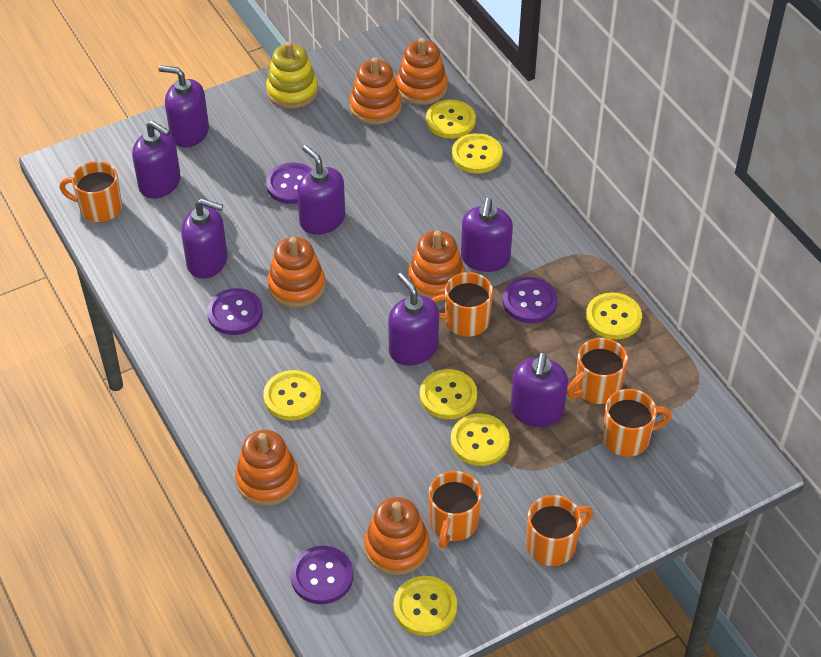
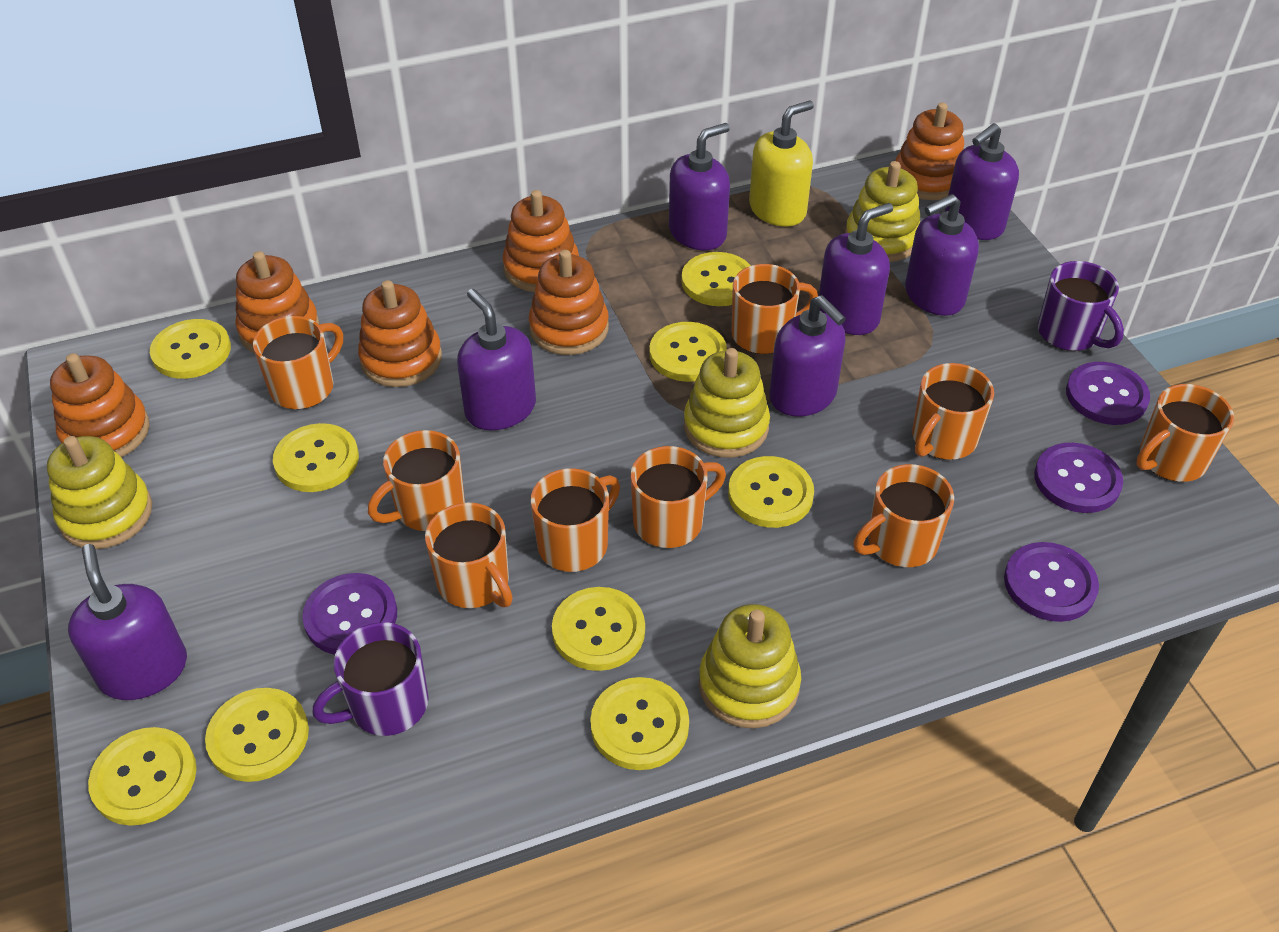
orange mug: 6 -> 9
purple mug: 0 -> 2
yellow button: 7 -> 9
yellow soap dispenser: 0 -> 1
yellow stacking toy: 1 -> 4

